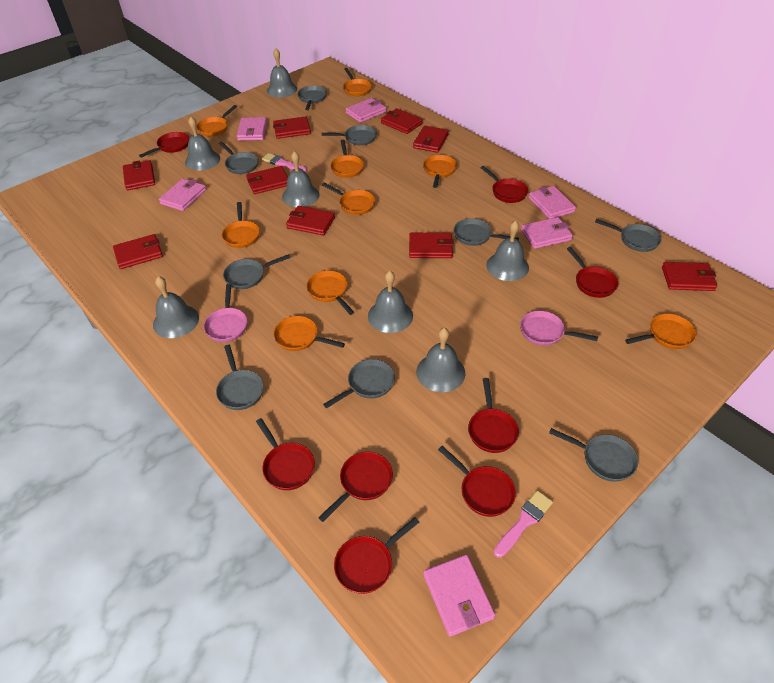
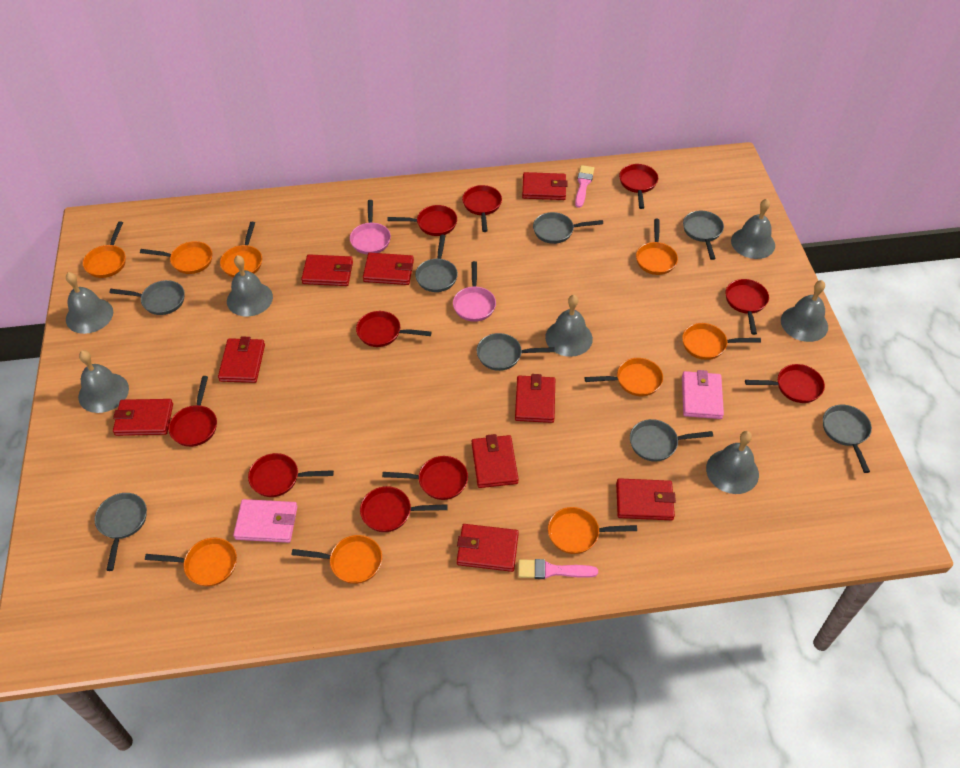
grey pan: 9 -> 8
pink wallet: 6 -> 2
red pan: 8 -> 10

